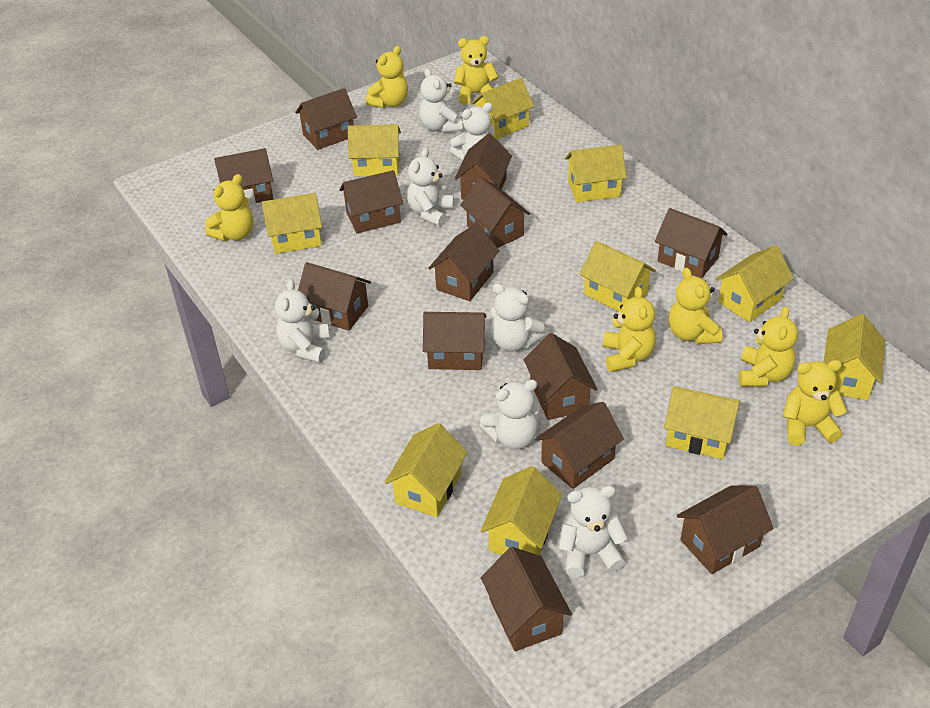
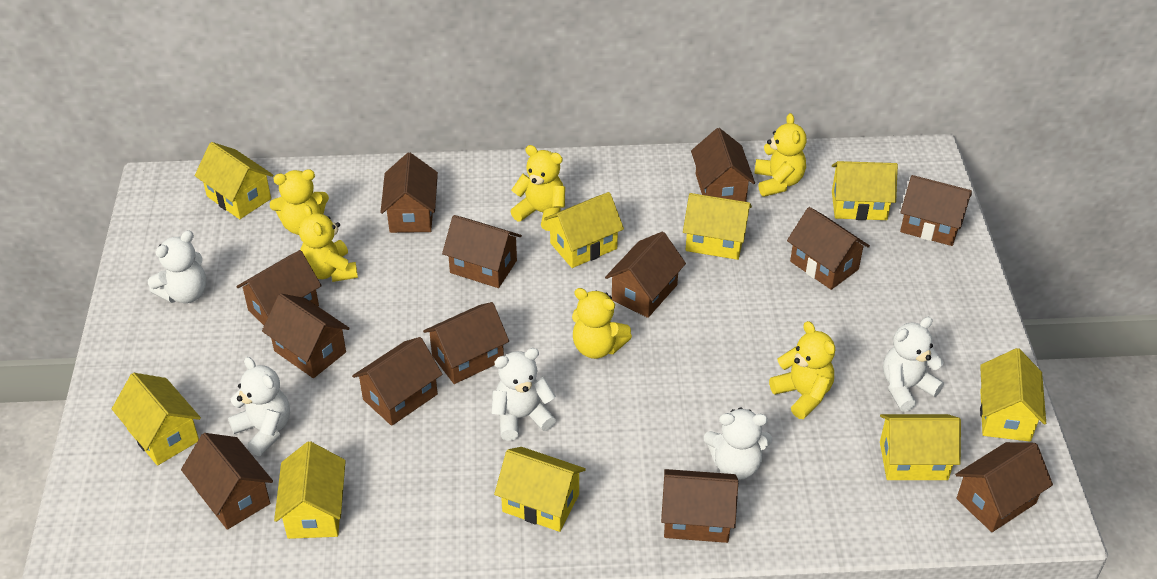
white teddy bear: 7 -> 5
yellow house: 10 -> 9
yellow teddy bear: 7 -> 6

